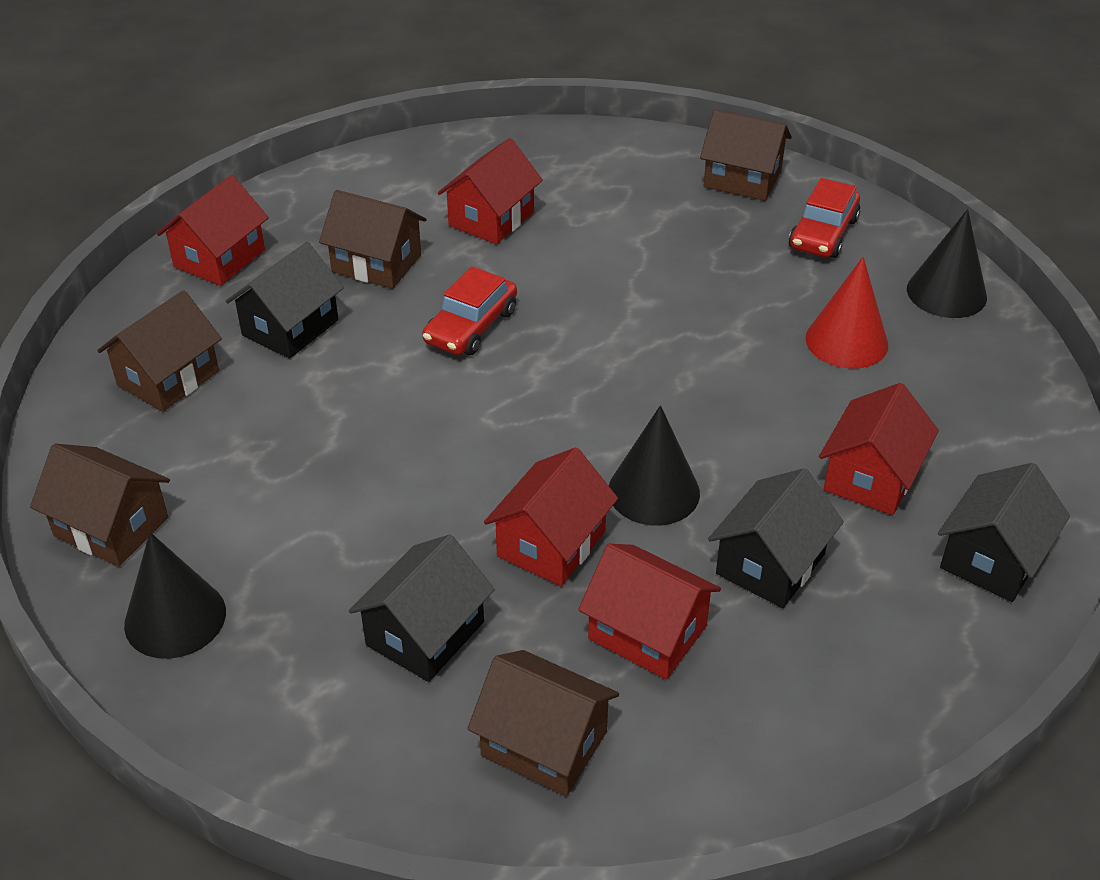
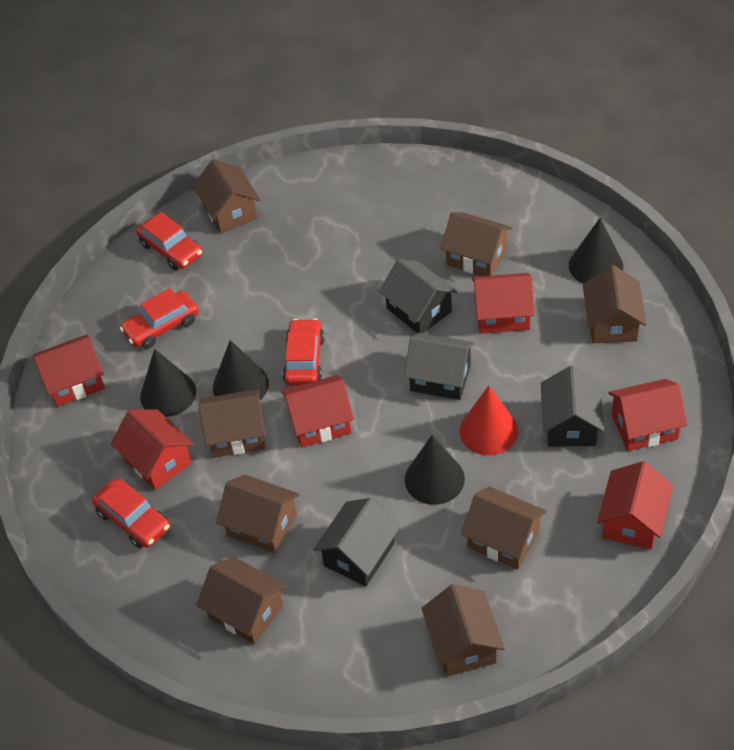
black cone: 3 -> 4
brown house: 5 -> 8
red car: 2 -> 4
red house: 5 -> 6

